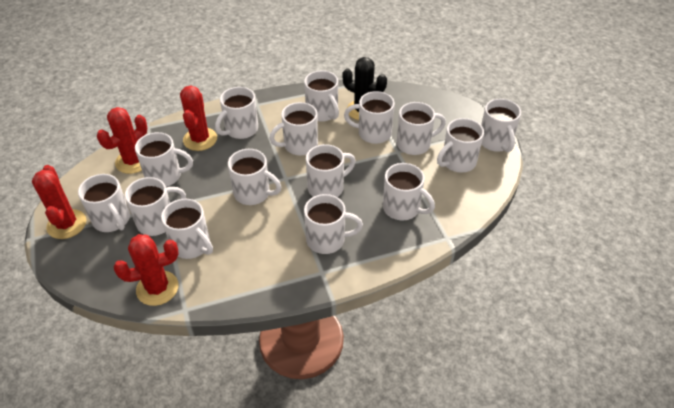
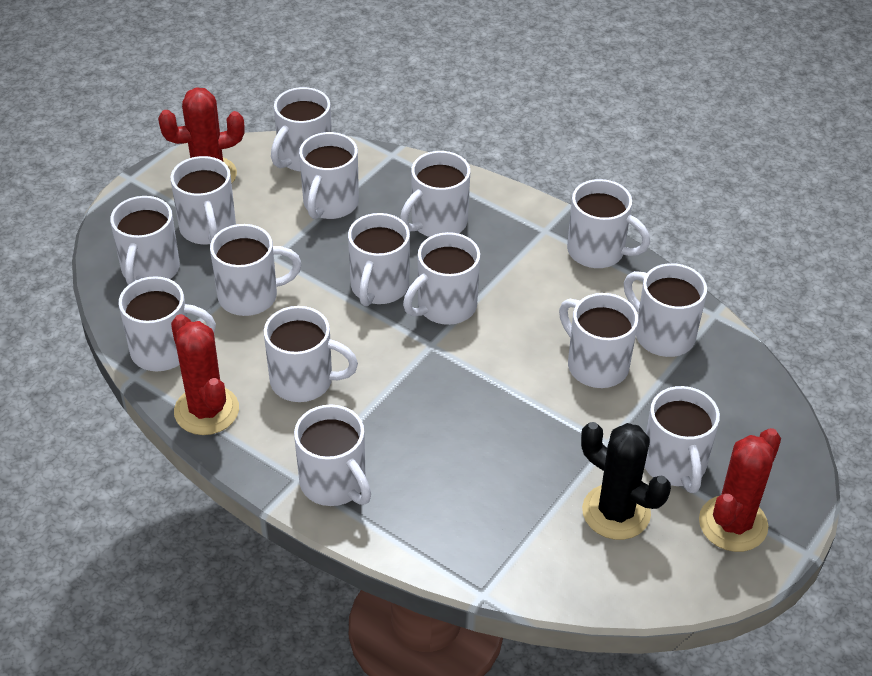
red cactus: 4 -> 3

